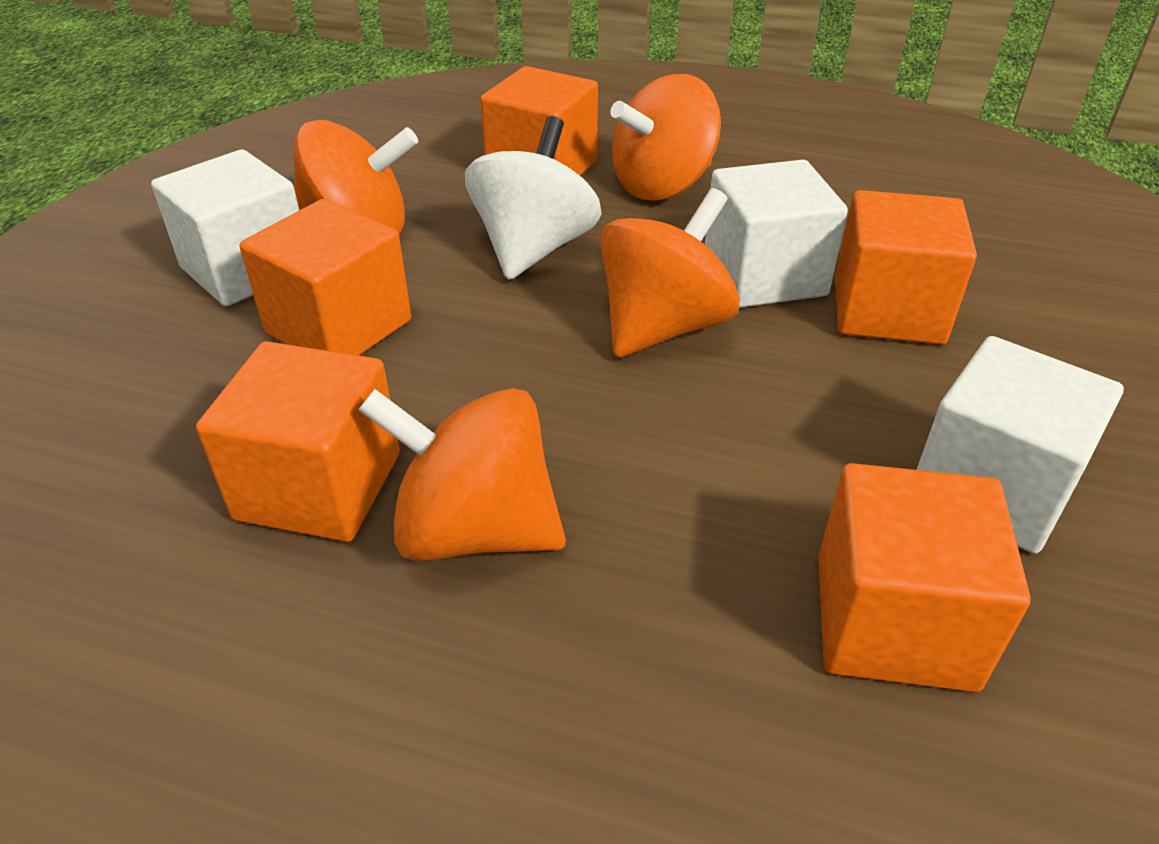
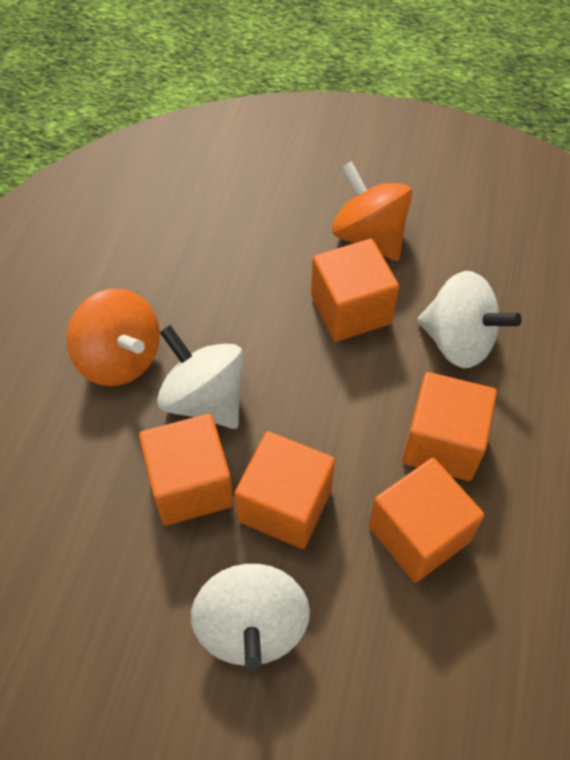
orange spinning top: 4 -> 2
white cube: 3 -> 0
white spinning top: 1 -> 3

